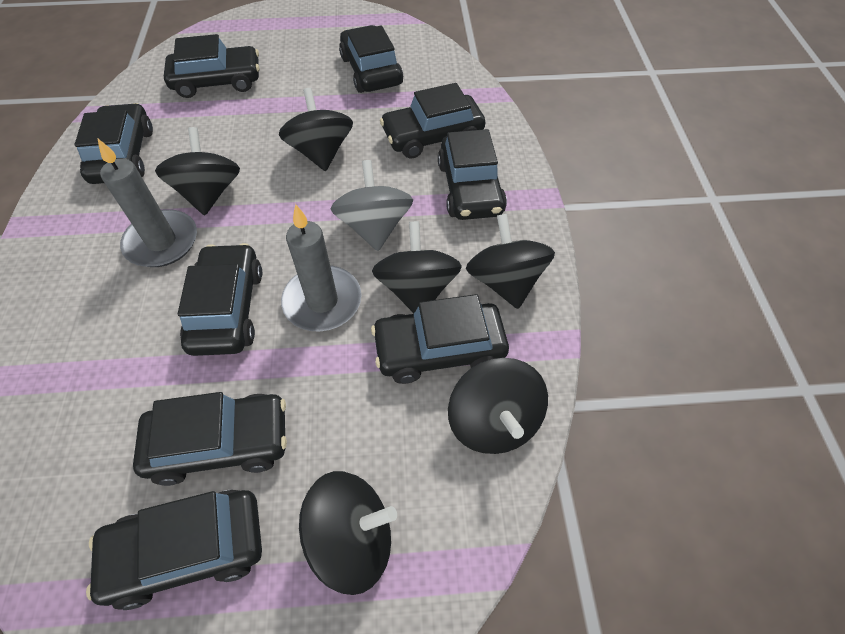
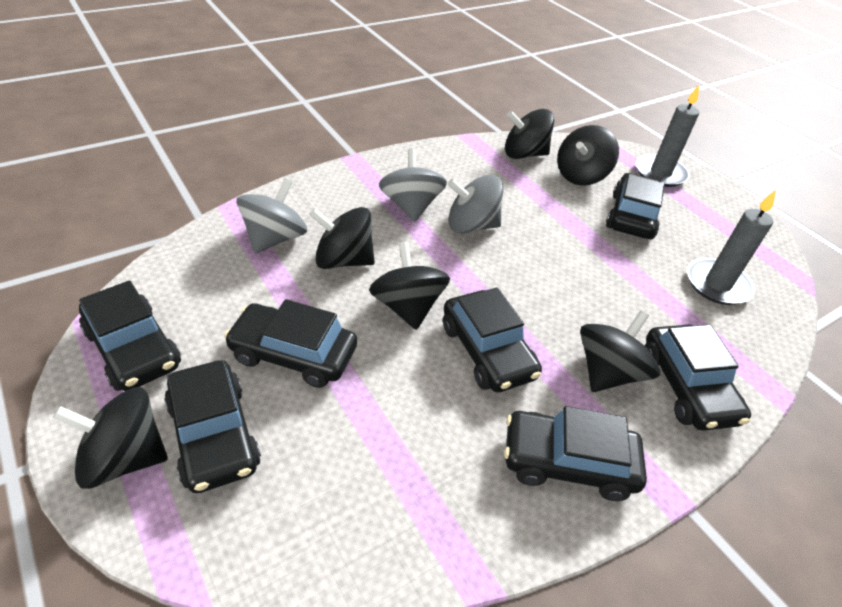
black car: 9 -> 7
grey spinning top: 1 -> 3

